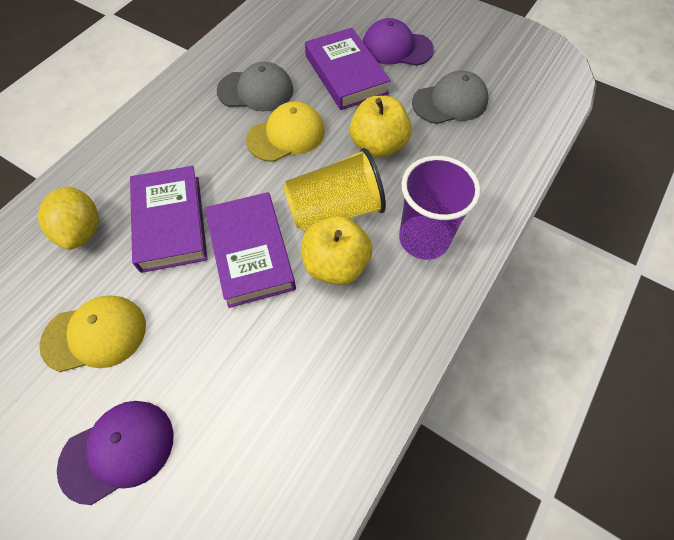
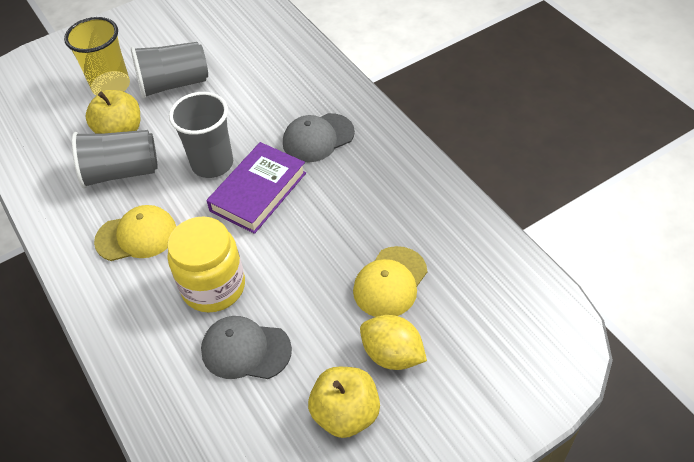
grey cup: 0 -> 3
purple book: 3 -> 1
purple cap: 2 -> 0
purple cup: 1 -> 0
yellow jar: 0 -> 1

